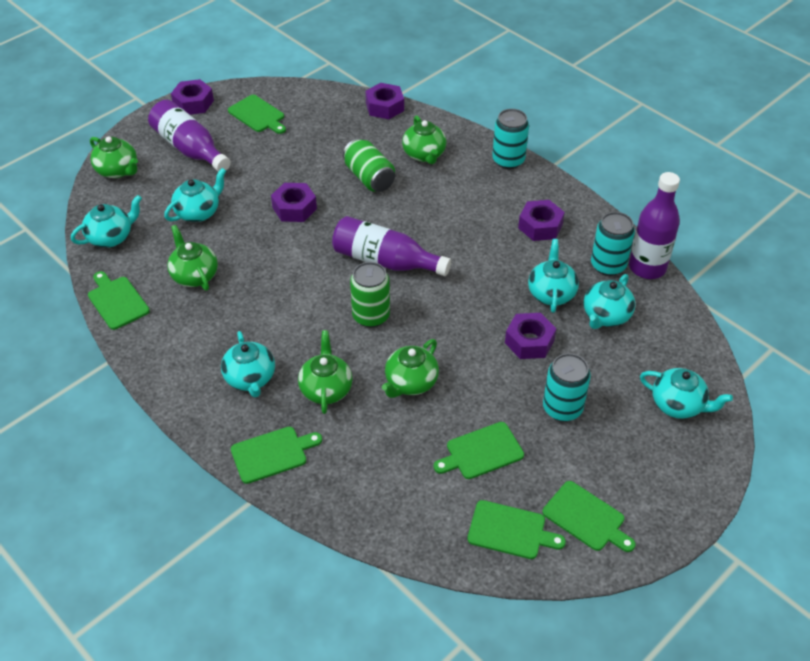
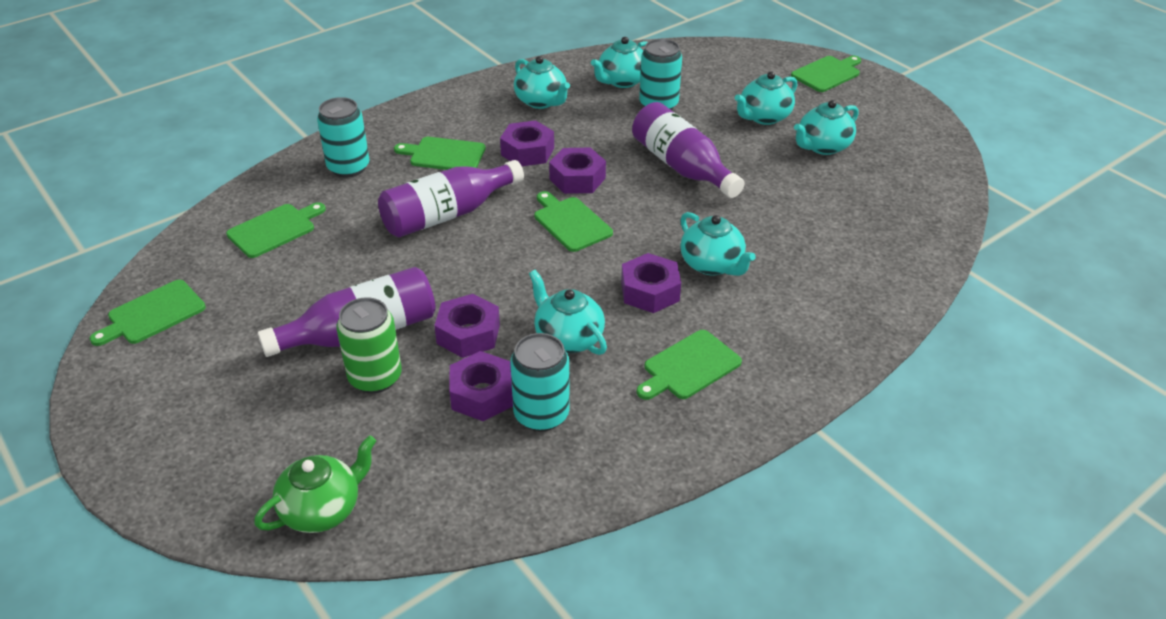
green can: 2 -> 1
green teapot: 5 -> 1

